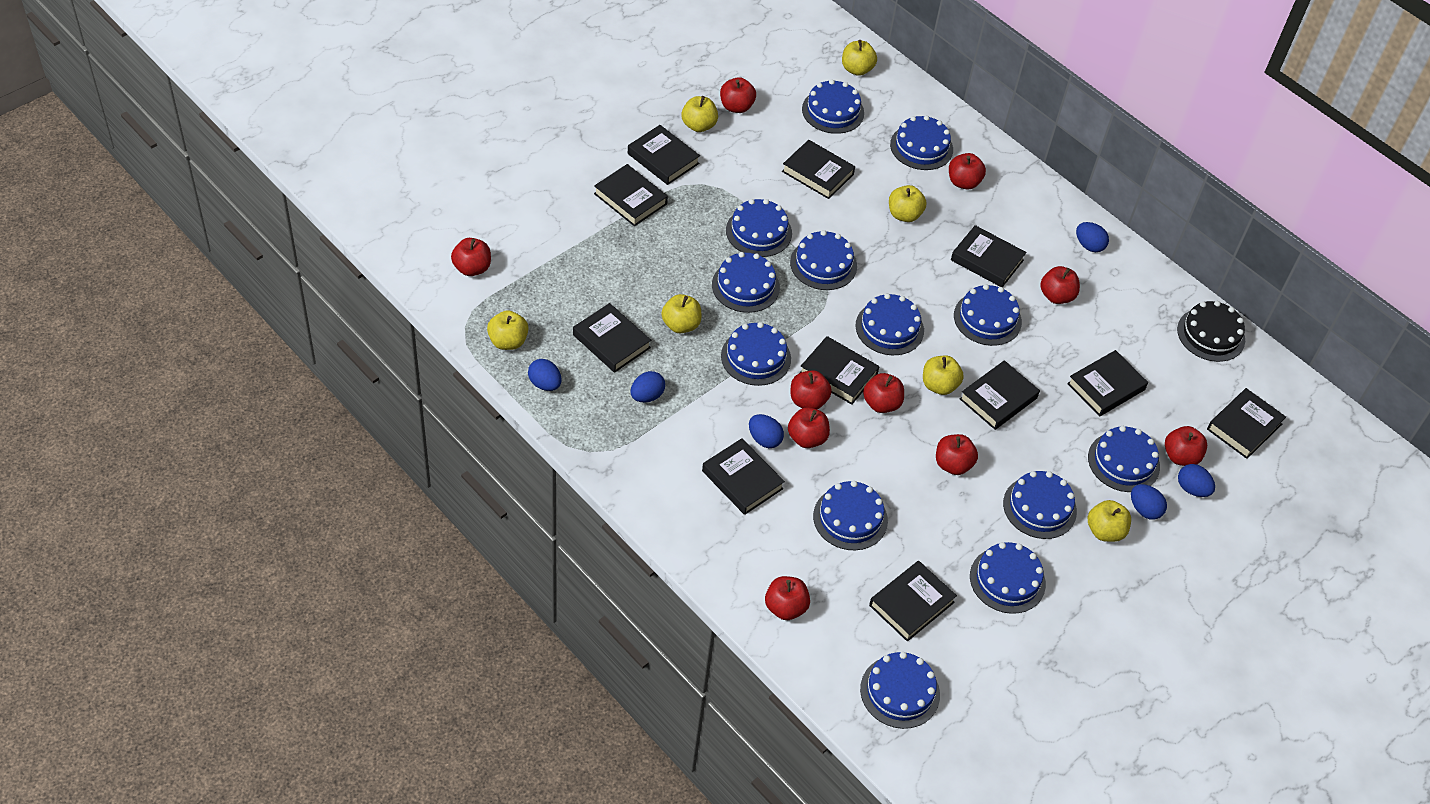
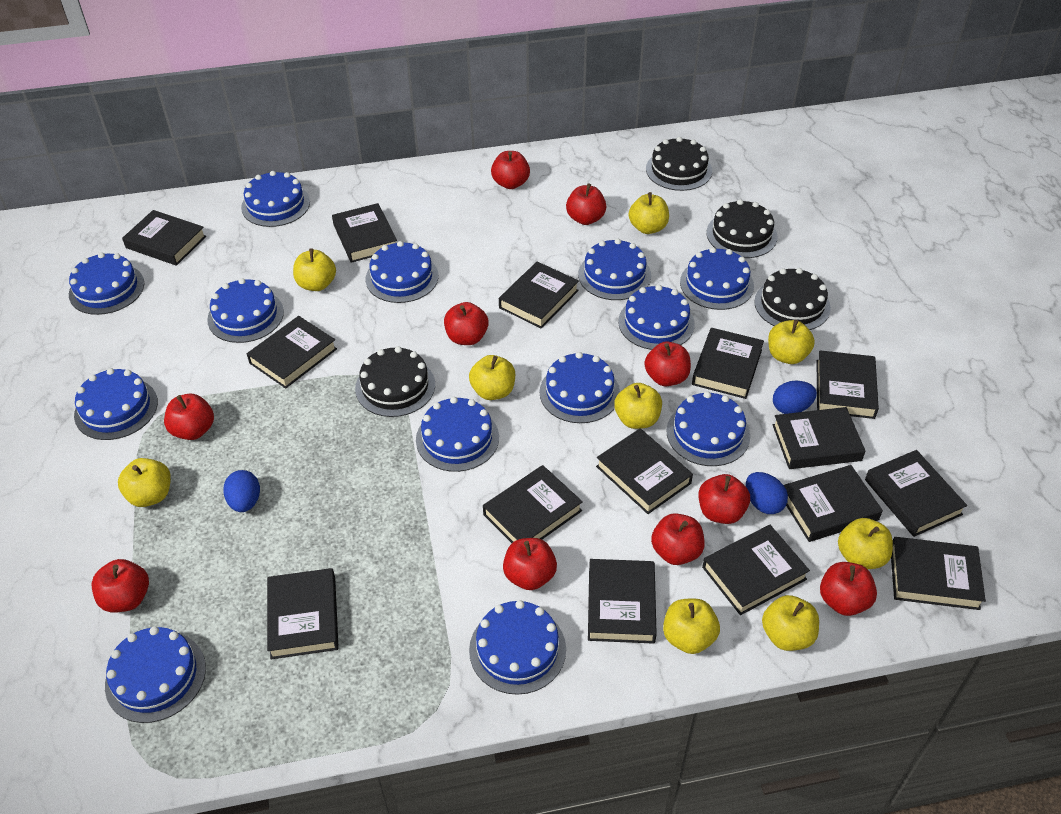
black book: 11 -> 15
black cake: 1 -> 4
blue egg: 6 -> 3
yellow apple: 7 -> 9

